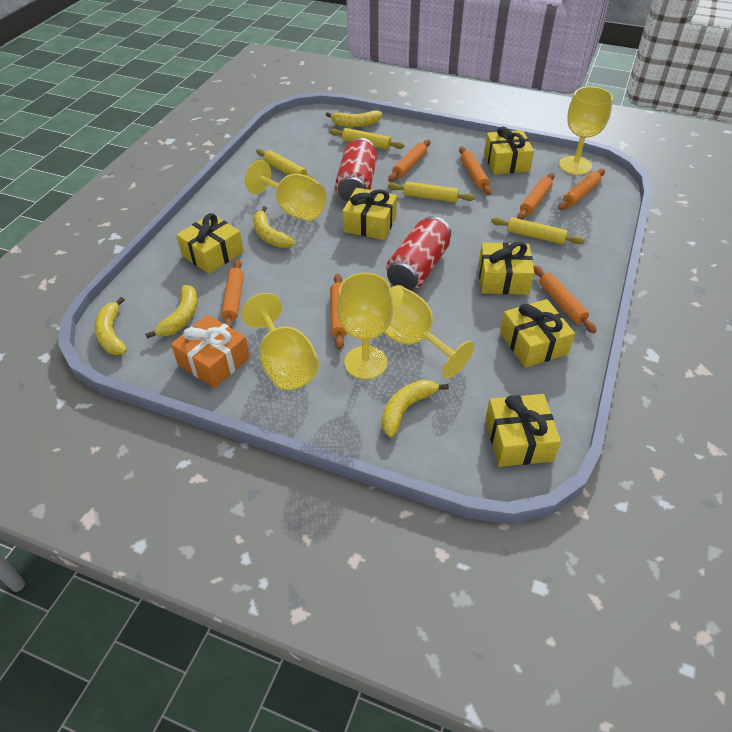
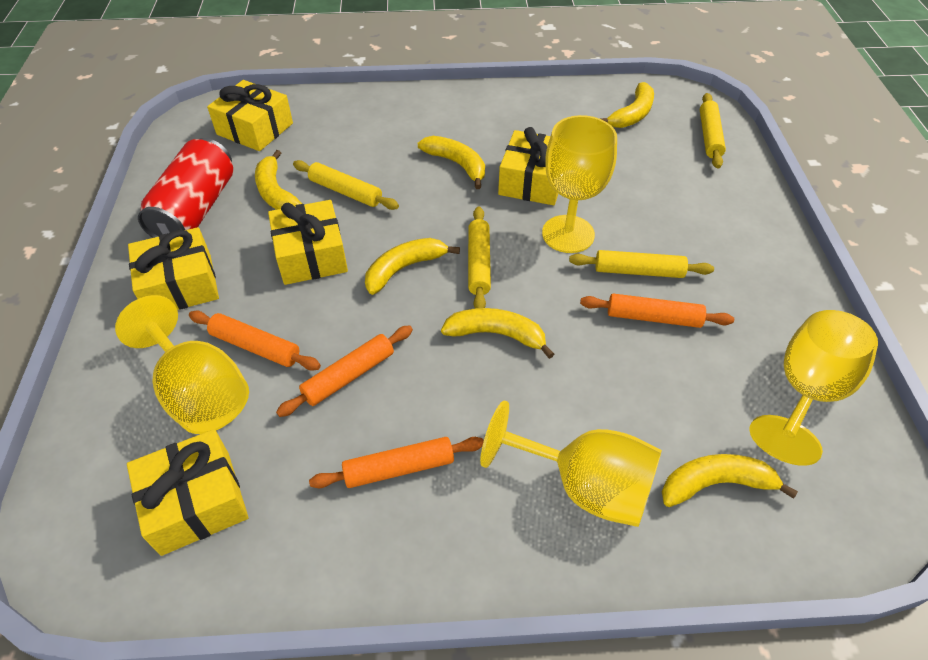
orange gift: 1 -> 0
orange rolling pin: 7 -> 4
red can: 2 -> 1
yellow banana: 5 -> 6
yellow gift: 6 -> 5
yellow goblet: 5 -> 4

